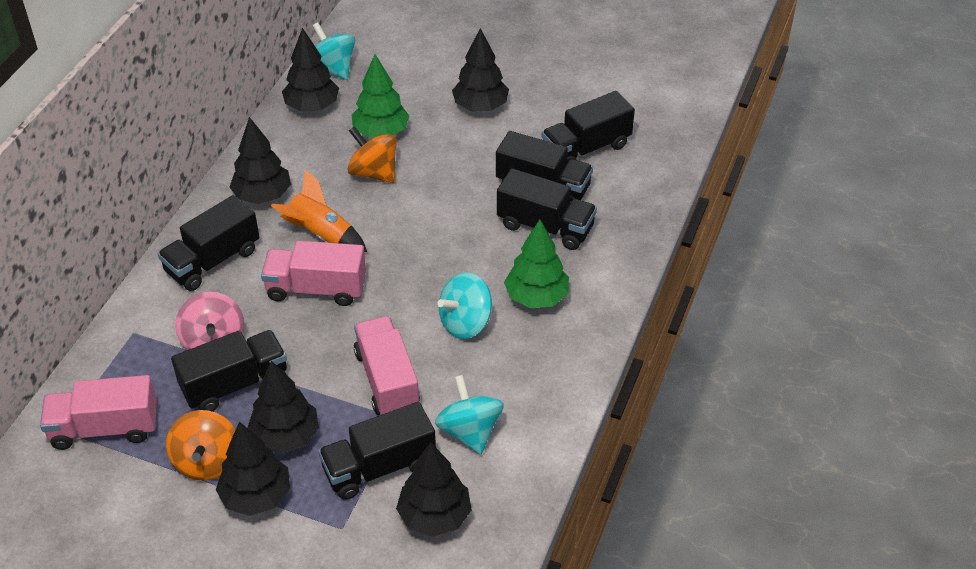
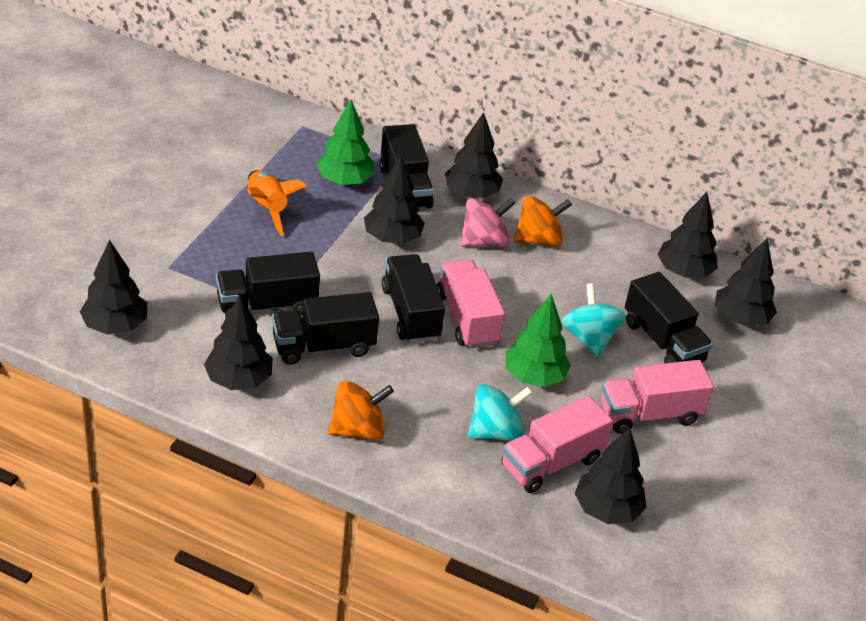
black tree: 6 -> 7
black truck: 6 -> 5
turquoise spinning top: 3 -> 2

